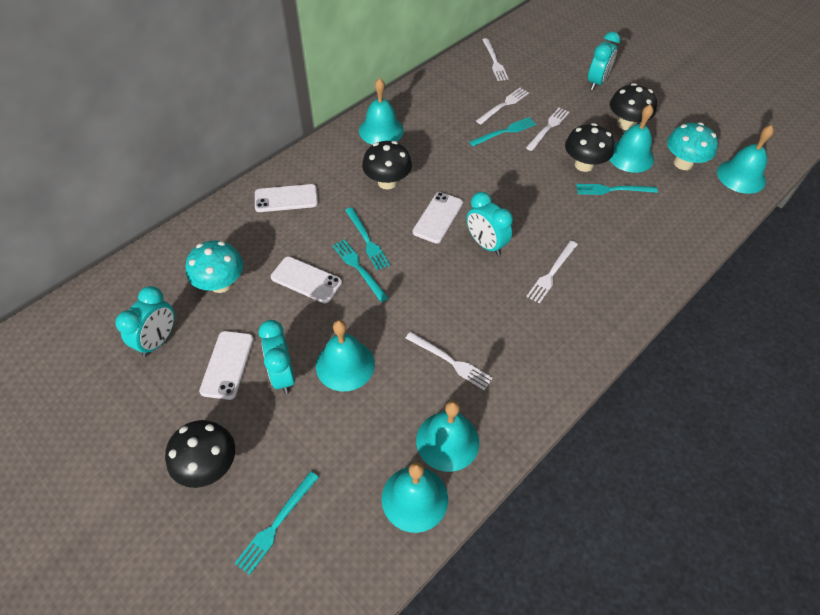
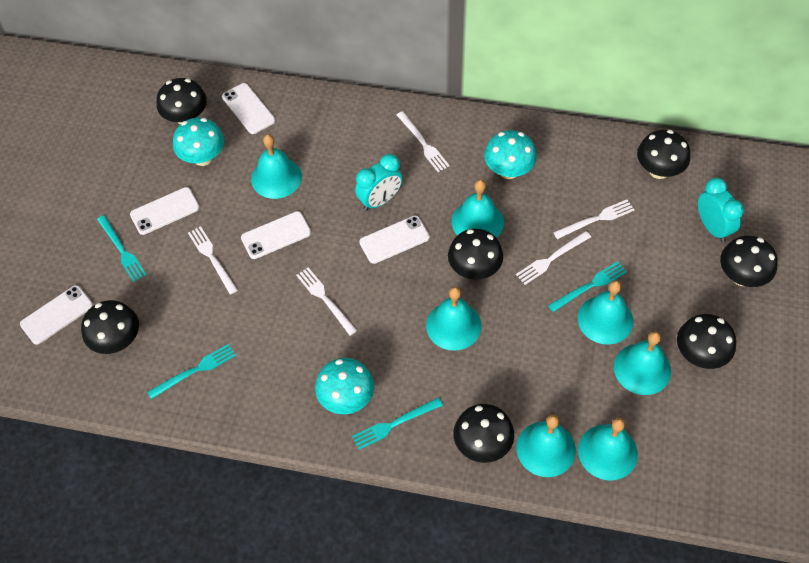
black mushroom: 4 -> 7
turquoise bell: 6 -> 7
turquoise clock: 4 -> 2
turquoise fork: 5 -> 4
turquoise mushroom: 2 -> 3
white phone: 4 -> 5

